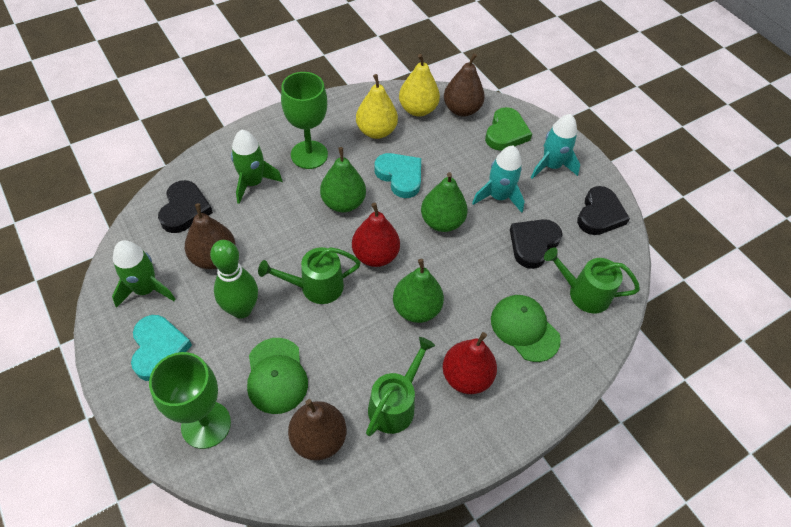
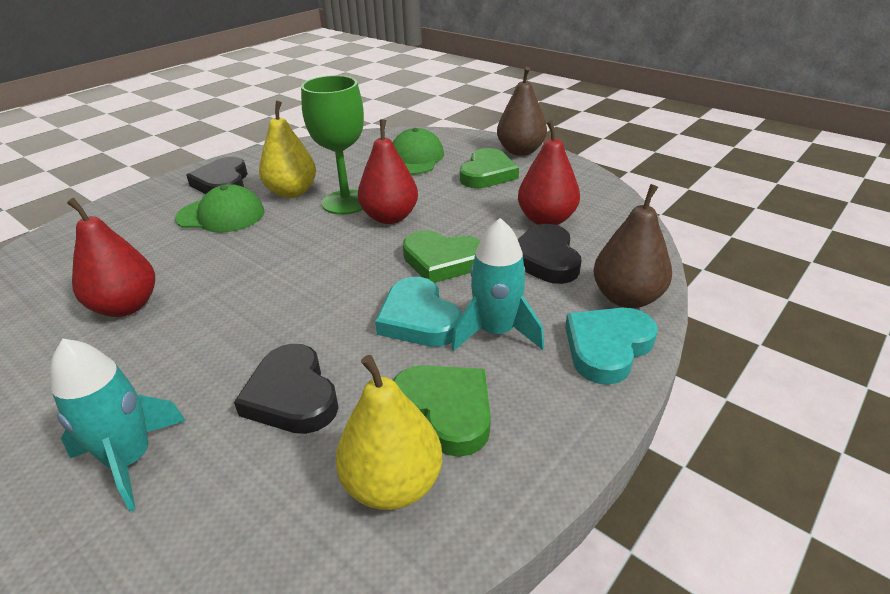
brown pear: 3 -> 2
green bowling pin: 1 -> 0
green goblet: 2 -> 1
green heart: 1 -> 3
green pear: 3 -> 0
green rocket: 2 -> 0
green watering can: 3 -> 0
red pear: 2 -> 3

